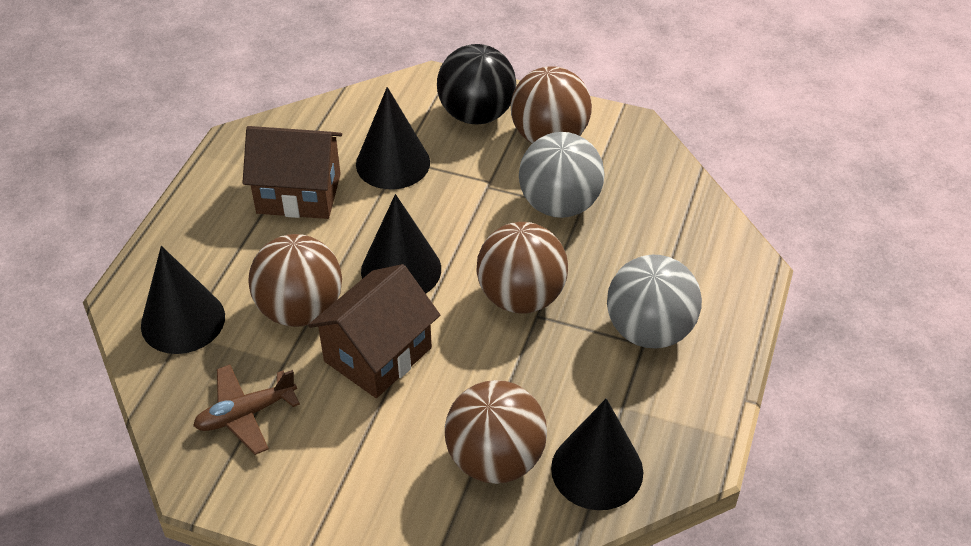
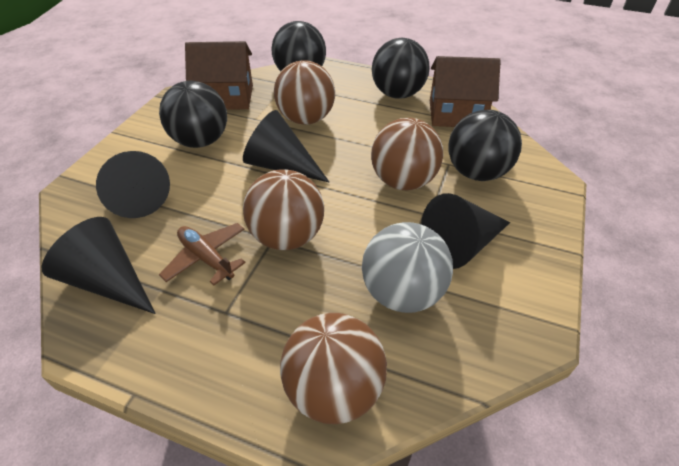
black ball: 1 -> 4
grey ball: 2 -> 1

